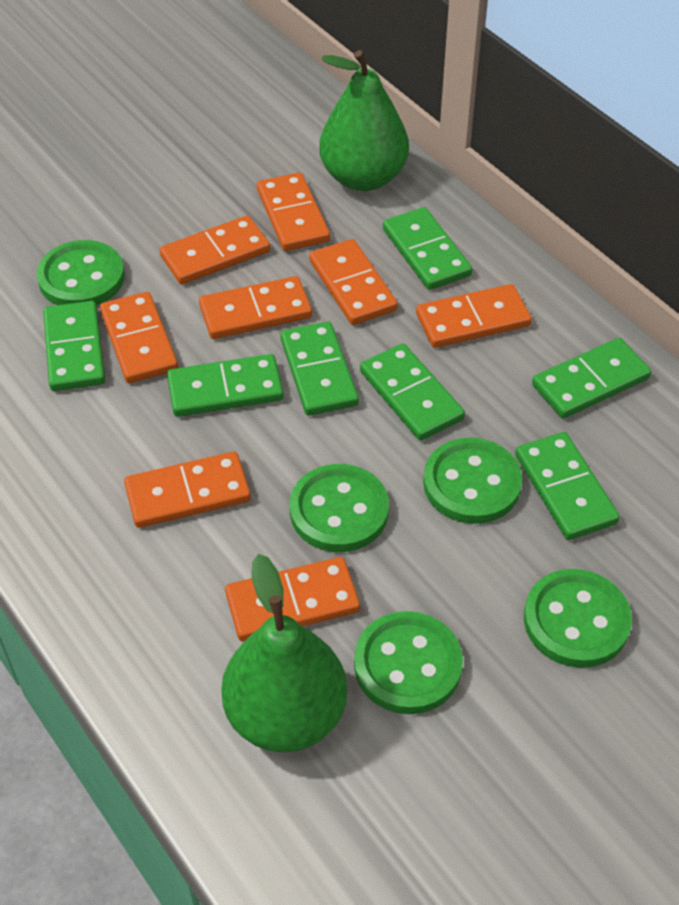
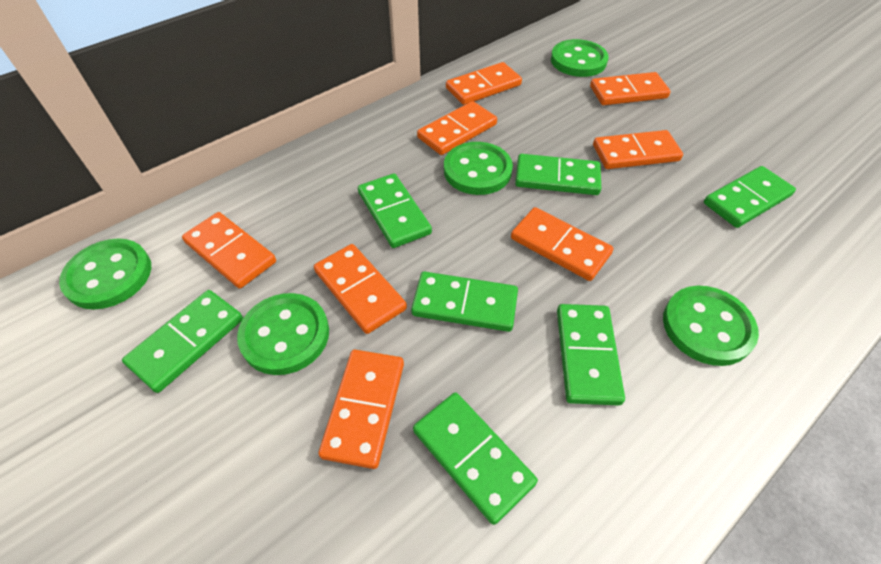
green pear: 2 -> 0

